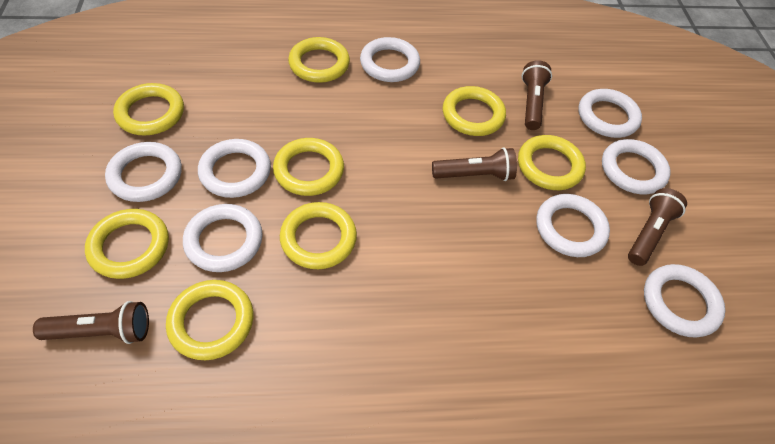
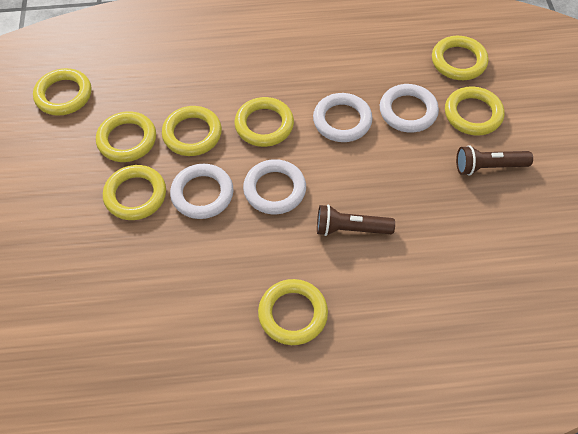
brown flashlight: 4 -> 2
white ring: 8 -> 4

